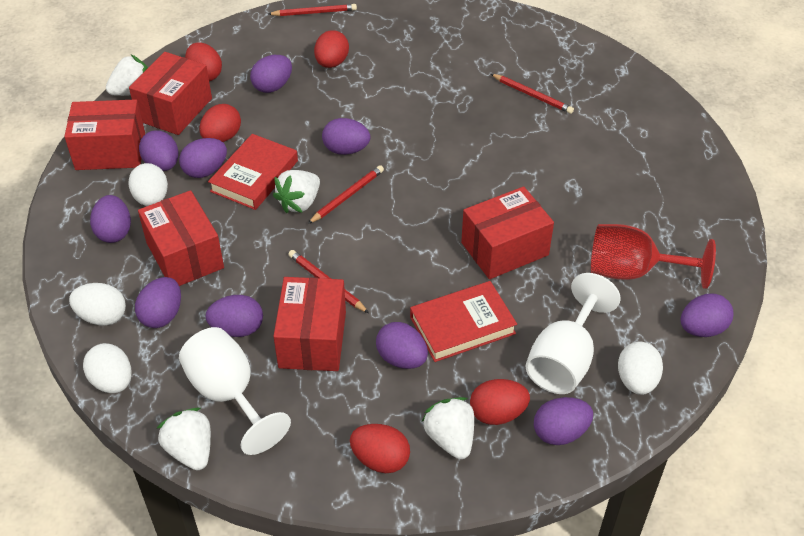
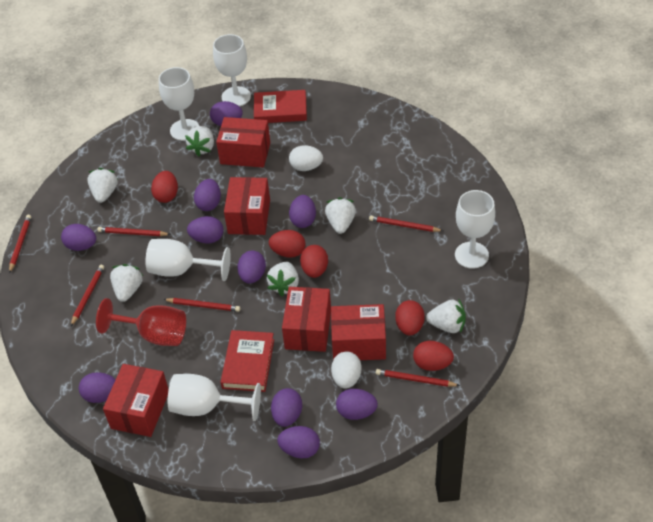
red pencil: 4 -> 6
white egg: 4 -> 2
white goblet: 2 -> 5
white strawberry: 4 -> 6

